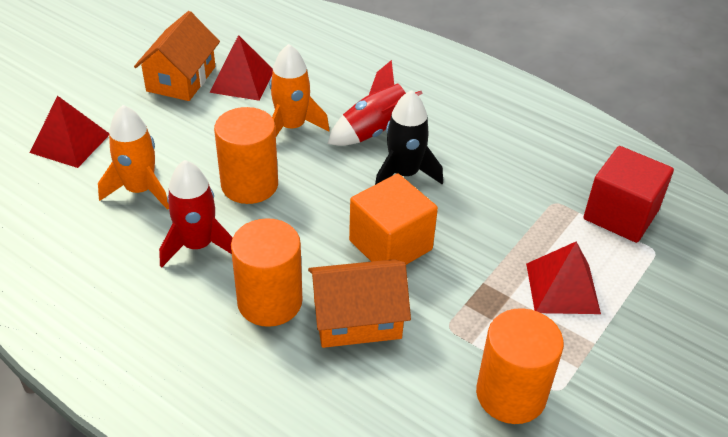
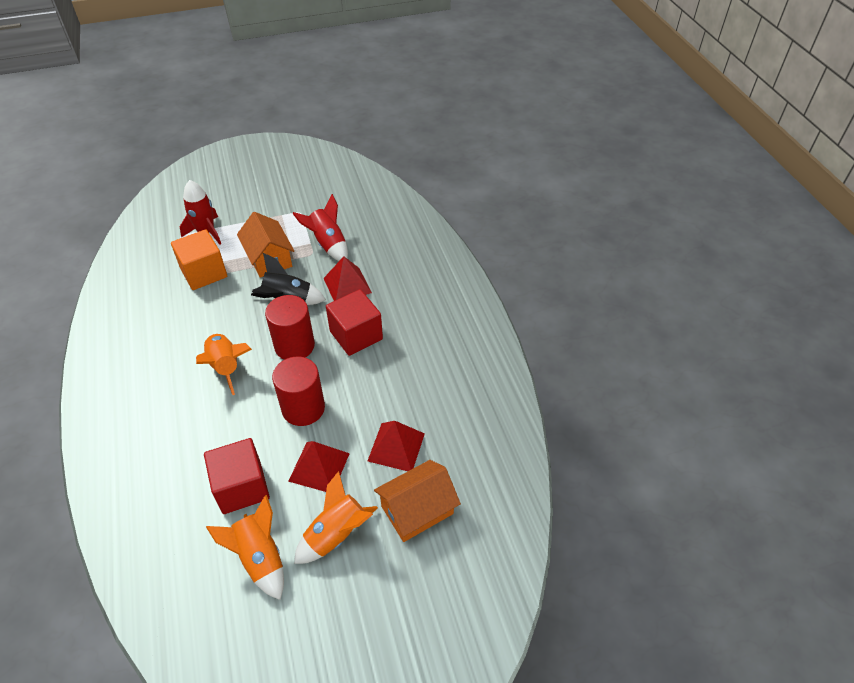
orange cylinder: 3 -> 0
orange rocket: 2 -> 3
red cube: 1 -> 2
red cylinder: 0 -> 2

